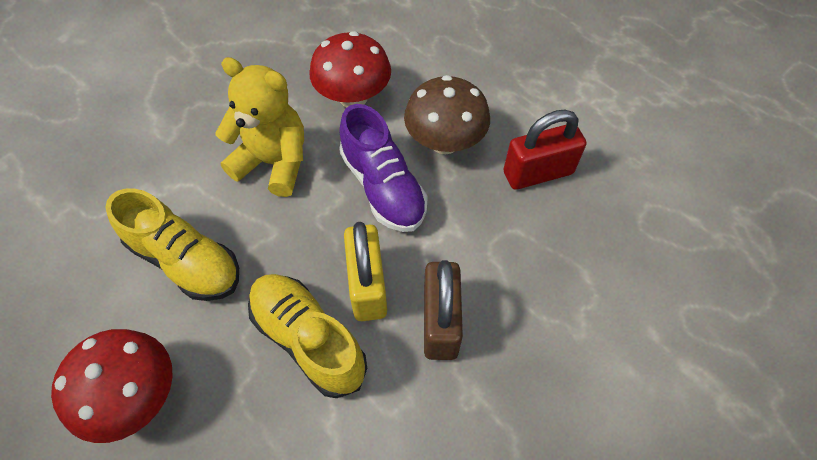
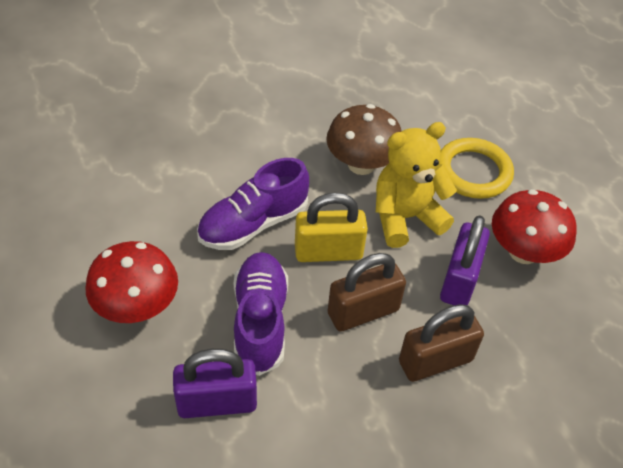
brown padlock: 1 -> 2
purple padlock: 0 -> 2
purple shoe: 1 -> 2
red padlock: 1 -> 0
yellow ring: 0 -> 1
yellow shoe: 2 -> 0

